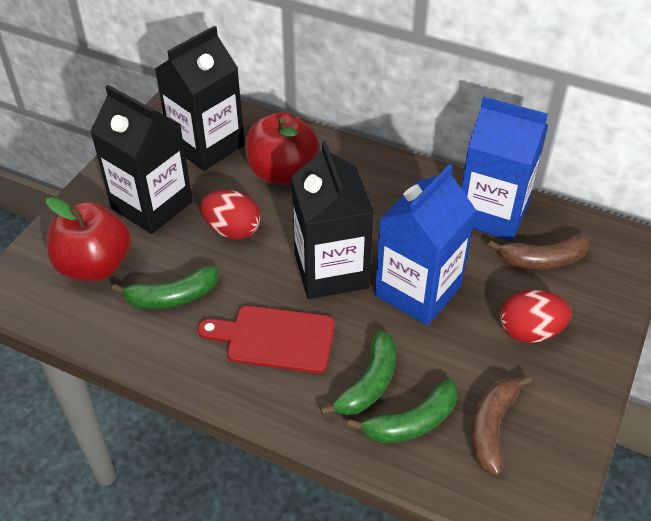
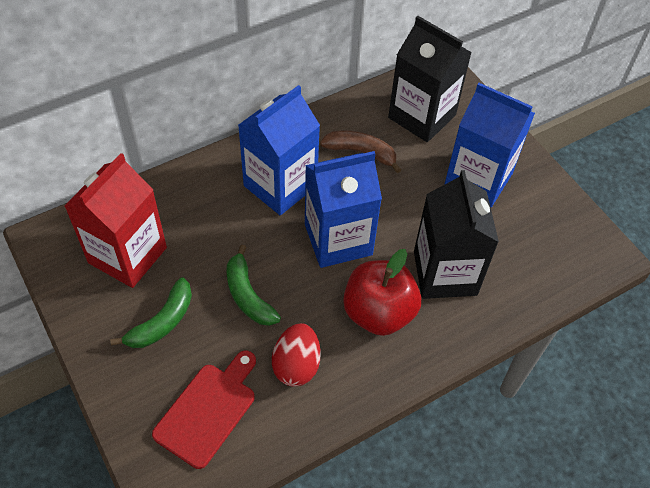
black carton: 3 -> 2
blue carton: 2 -> 3
brown banana: 2 -> 1
green banana: 3 -> 2
red apple: 2 -> 1
red carton: 0 -> 1
red egg: 2 -> 1

